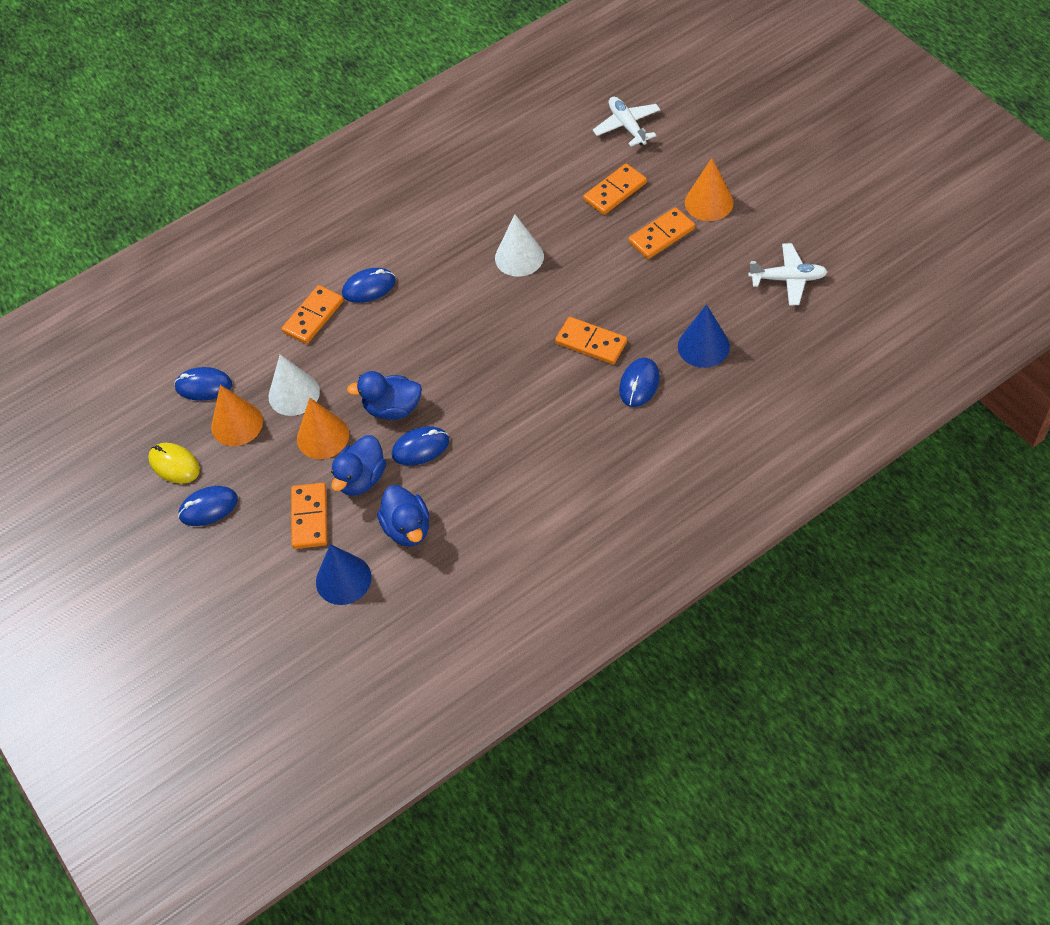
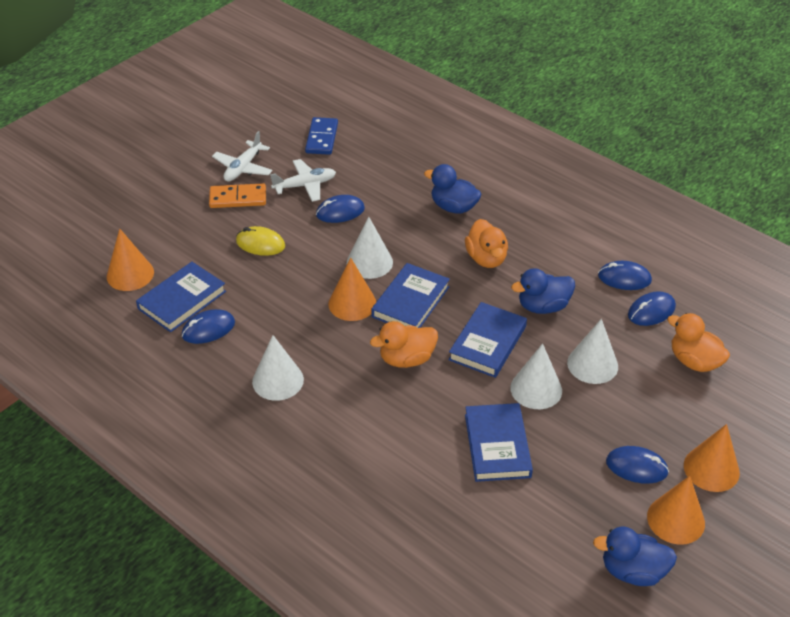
blue book: 0 -> 4
blue cone: 2 -> 0
blue domino: 0 -> 1
orange cone: 3 -> 4
orange domino: 5 -> 1
orange duck: 0 -> 3
white cone: 2 -> 4

